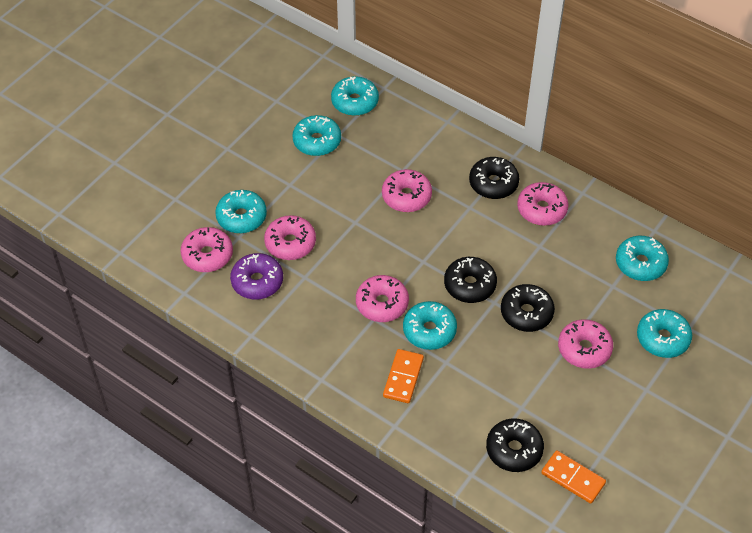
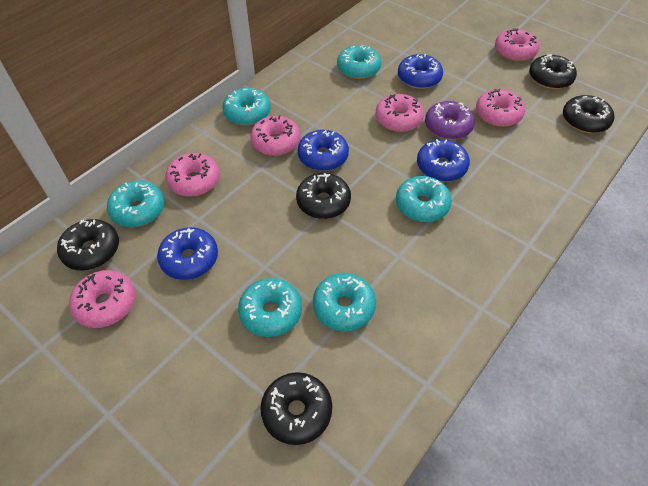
black donut: 4 -> 5
blue donut: 0 -> 4
orange domino: 2 -> 0

